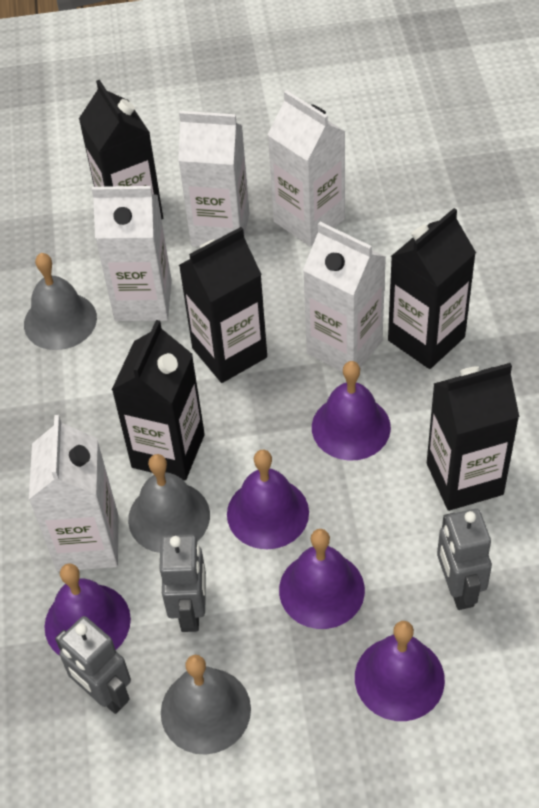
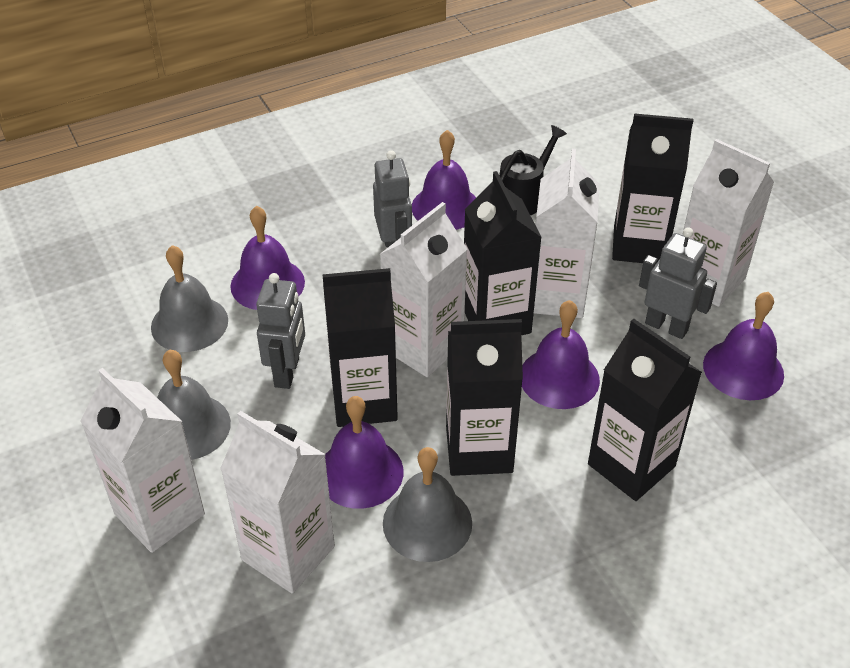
black watering can: 0 -> 1

